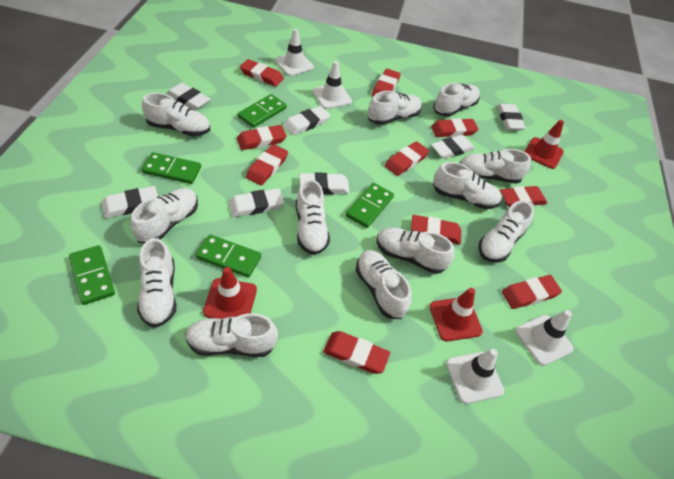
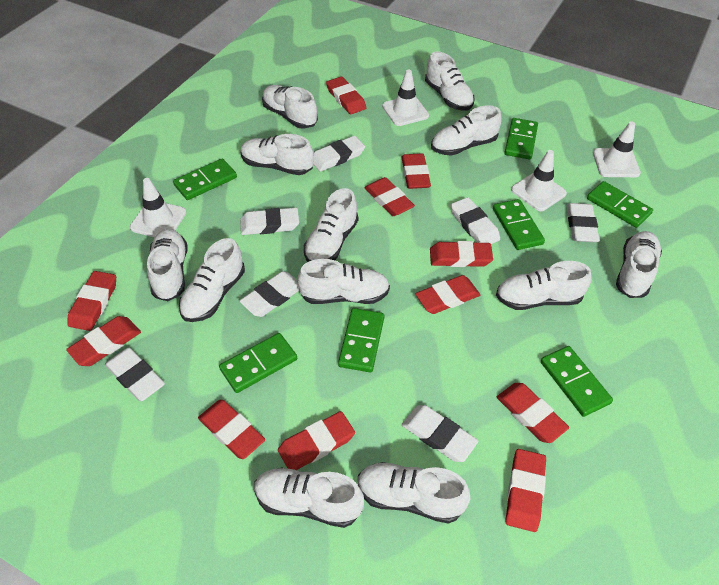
green domino: 5 -> 7
red eraser: 10 -> 11
red traffic cone: 3 -> 0

